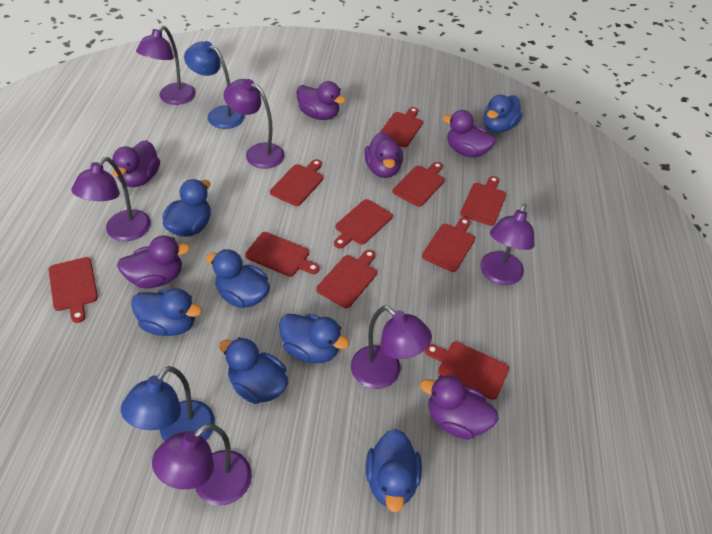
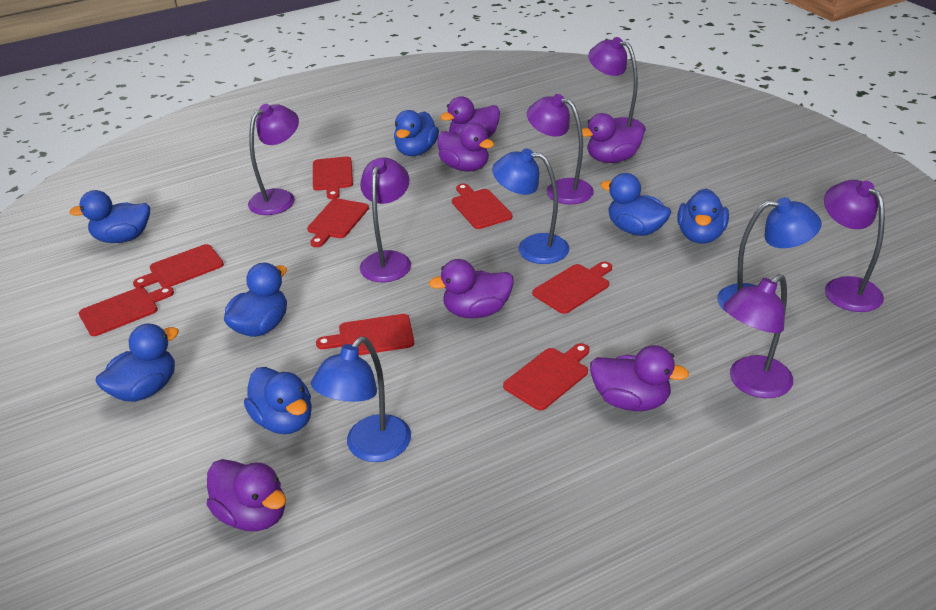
blue lamp: 2 -> 3
red cutting board: 10 -> 8

